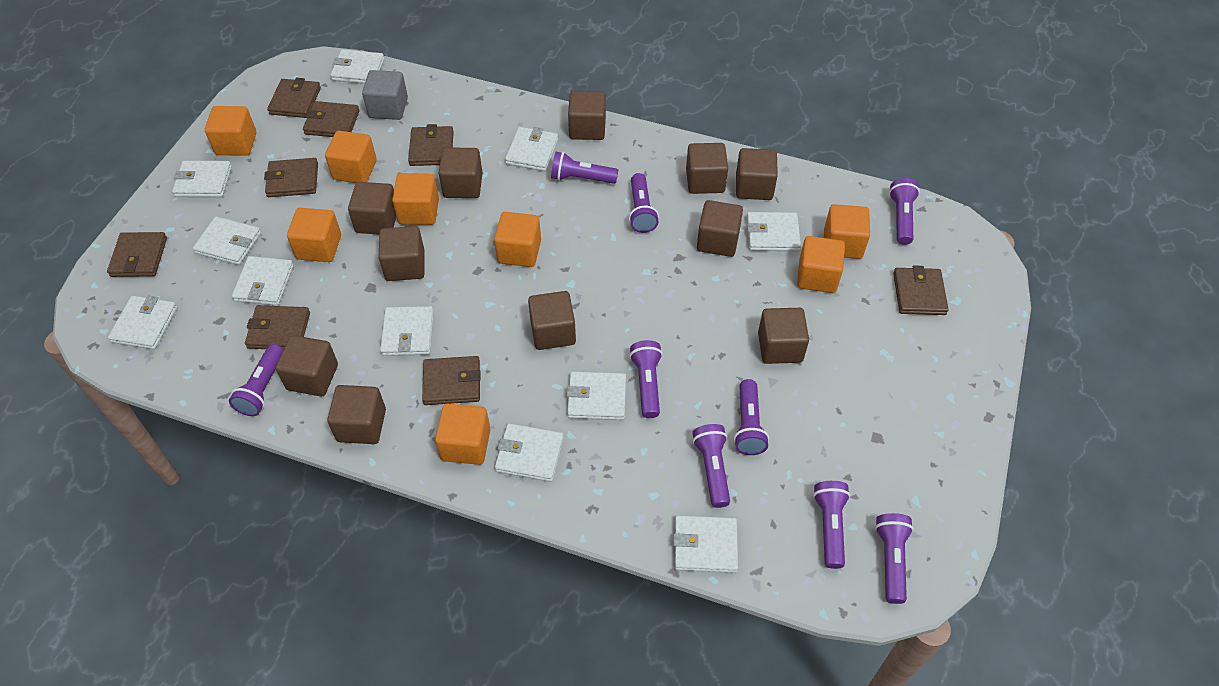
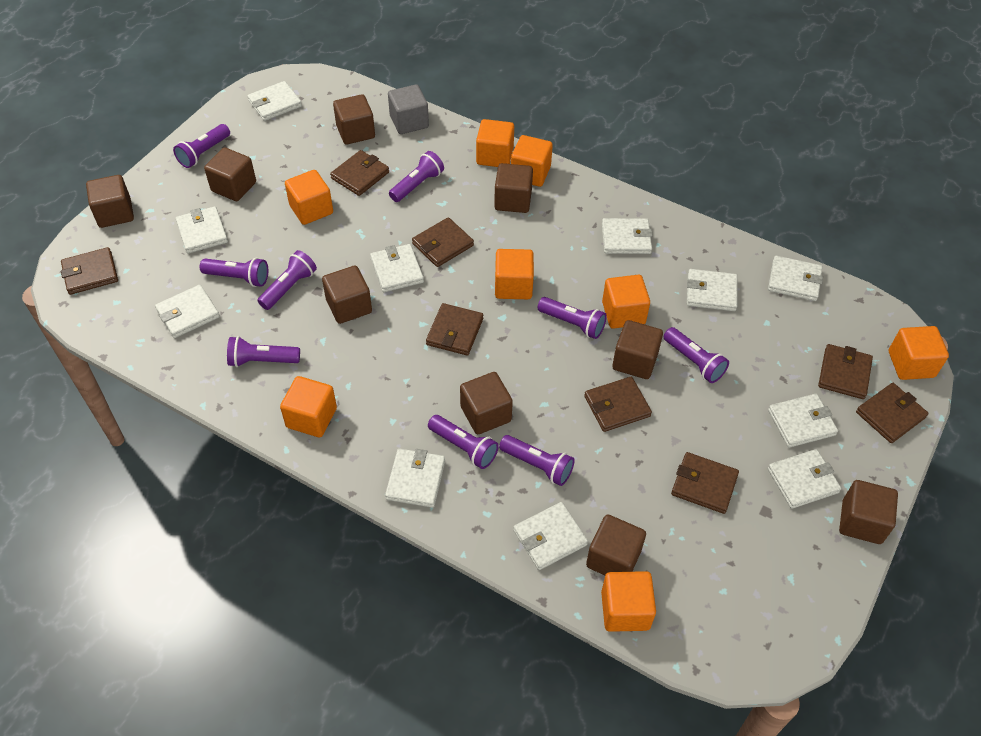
brown cube: 11 -> 9

